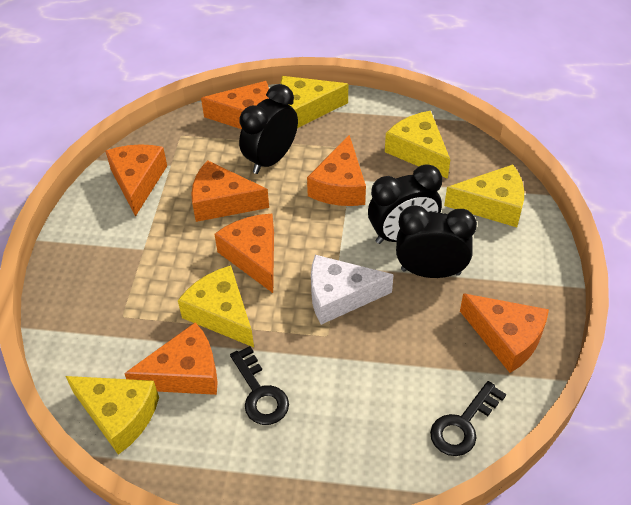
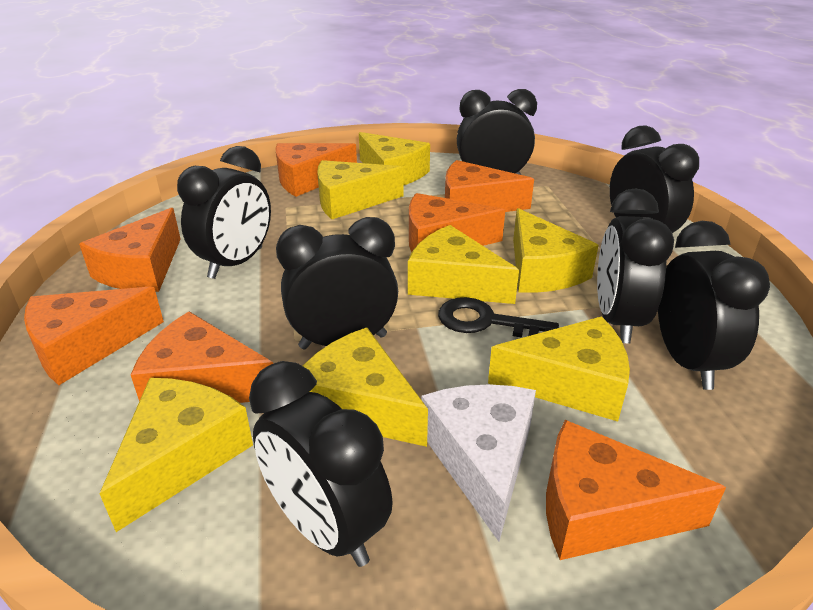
black clock: 3 -> 7
black key: 2 -> 1
yellow cheese: 5 -> 7

